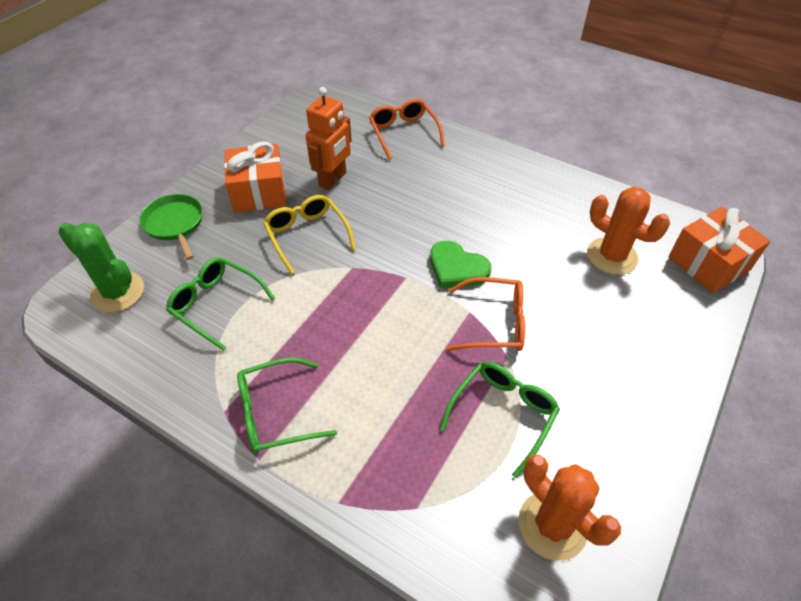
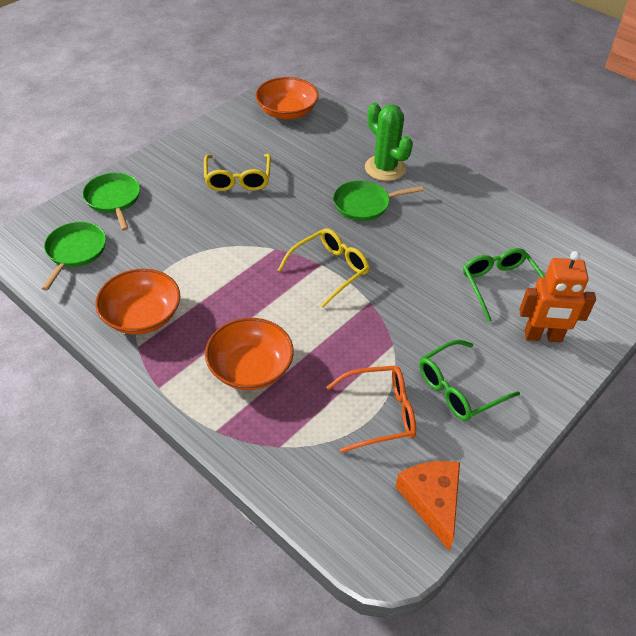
green glasses: 3 -> 2
green heart: 1 -> 0
green pan: 1 -> 3
orange bowl: 0 -> 3
orange cactus: 2 -> 0
orange cheese: 0 -> 1
orange gift: 2 -> 0
orange glasses: 2 -> 1
yellow glasses: 1 -> 2

